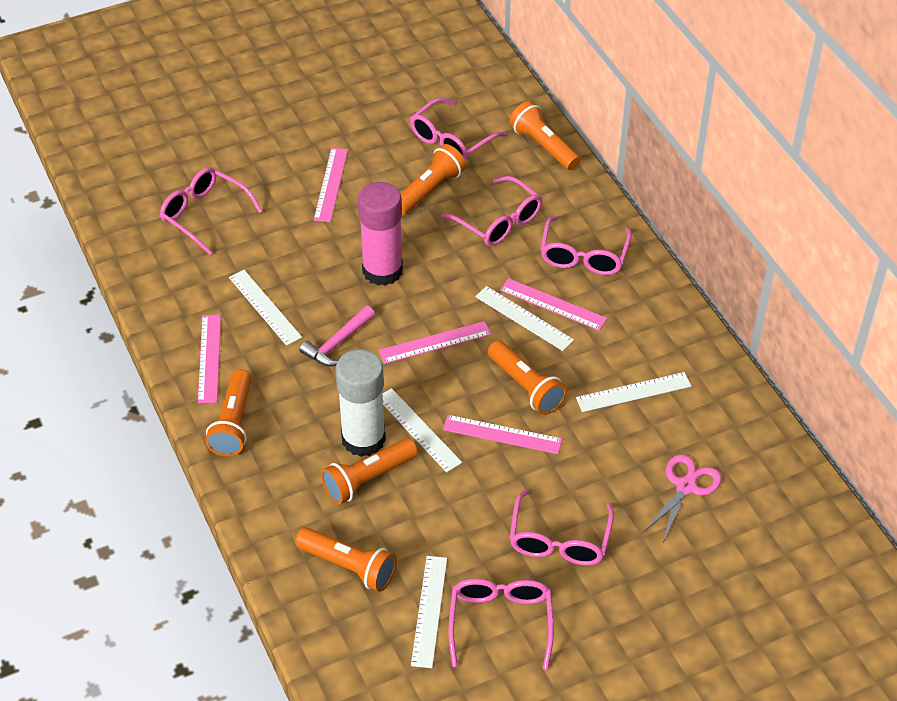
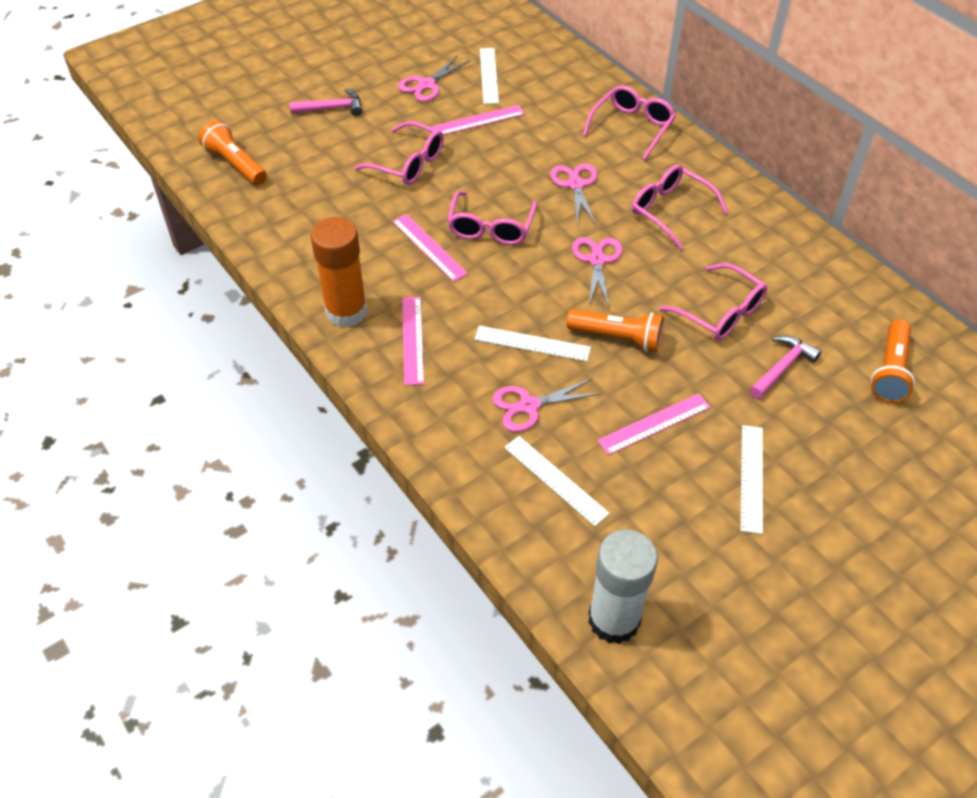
orange flashlight: 6 -> 3
orange glue stick: 0 -> 1
pink glasses: 6 -> 5
pink glue stick: 1 -> 0
pink hammer: 1 -> 2
pink ruler: 5 -> 4
pink scissors: 1 -> 4
white ruler: 5 -> 4

